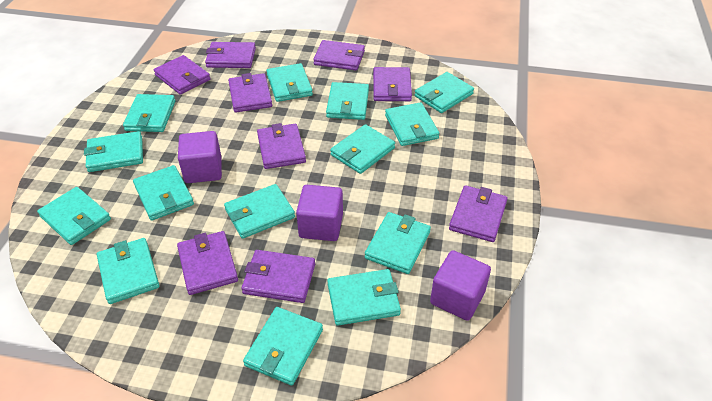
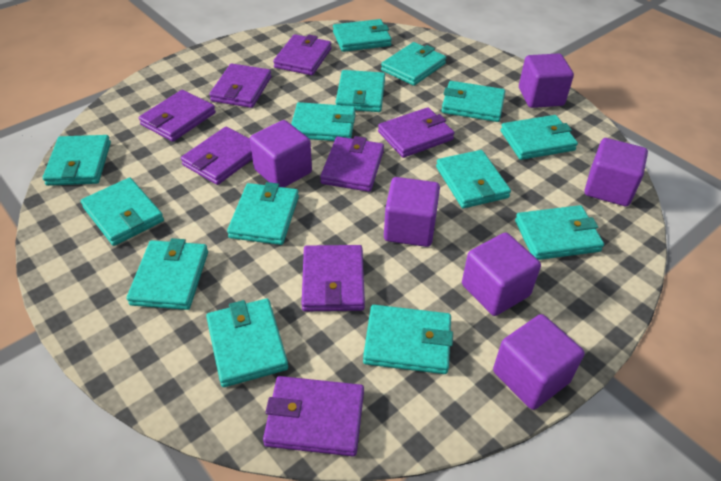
purple cube: 3 -> 6
purple wallet: 9 -> 8

